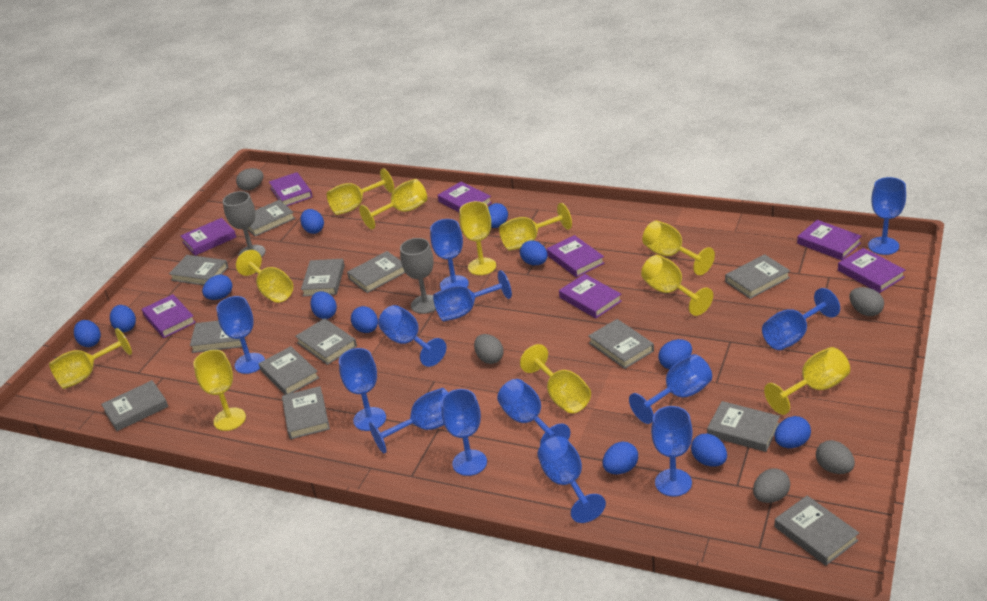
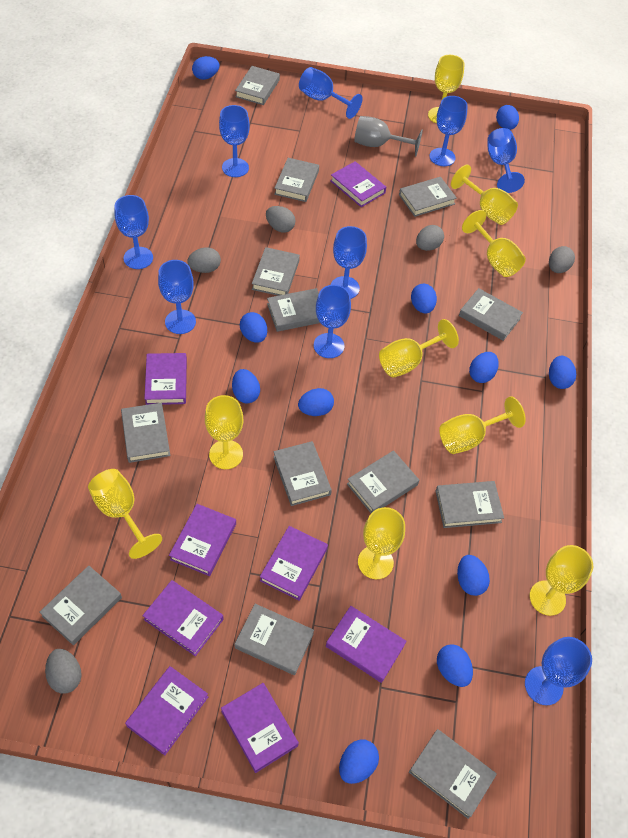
blue egg: 12 -> 11
blue goblet: 13 -> 9
grey goblet: 2 -> 1
yellow goblet: 11 -> 9

